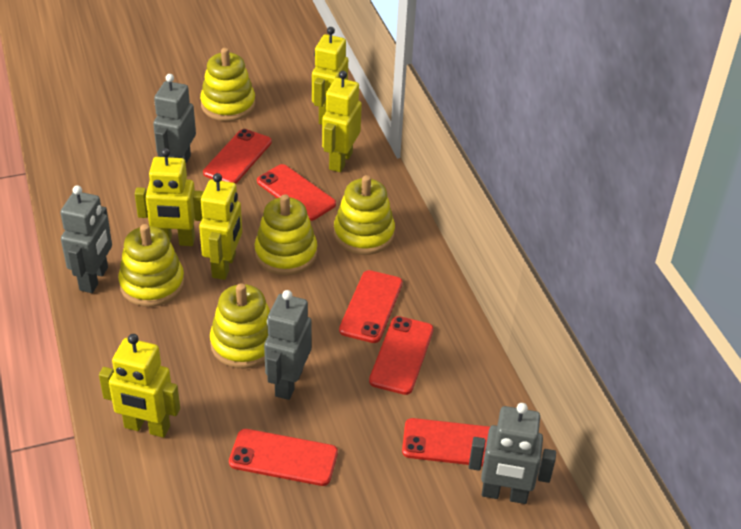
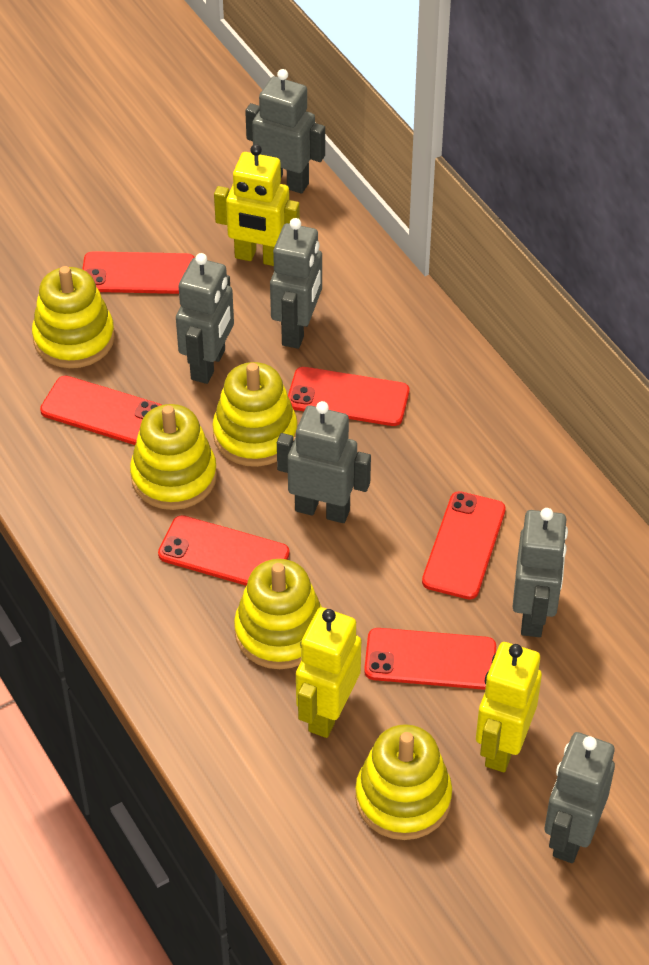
grey robot: 4 -> 6
yellow robot: 5 -> 3

